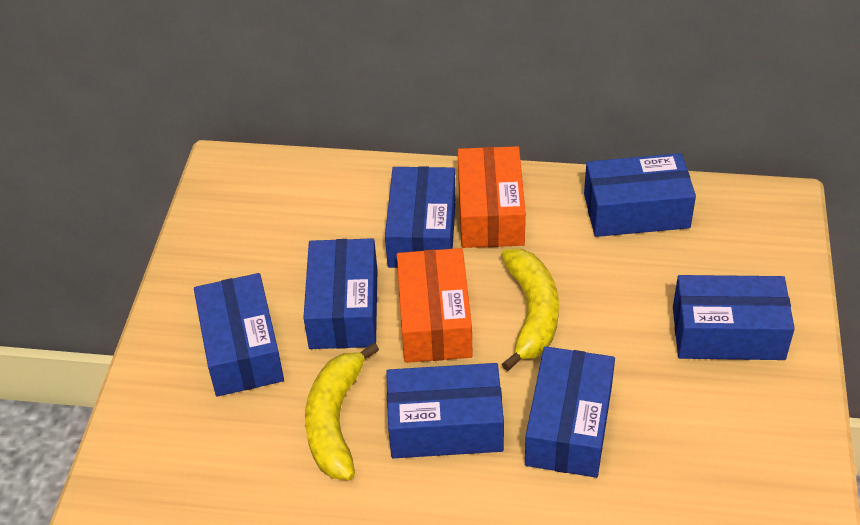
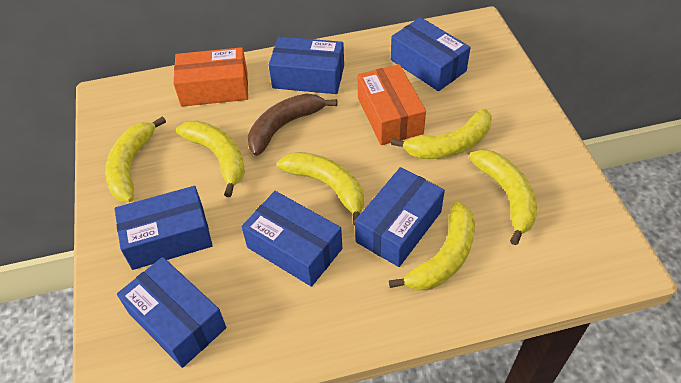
blue box: 7 -> 6
brown banana: 0 -> 1
yellow banana: 2 -> 6

